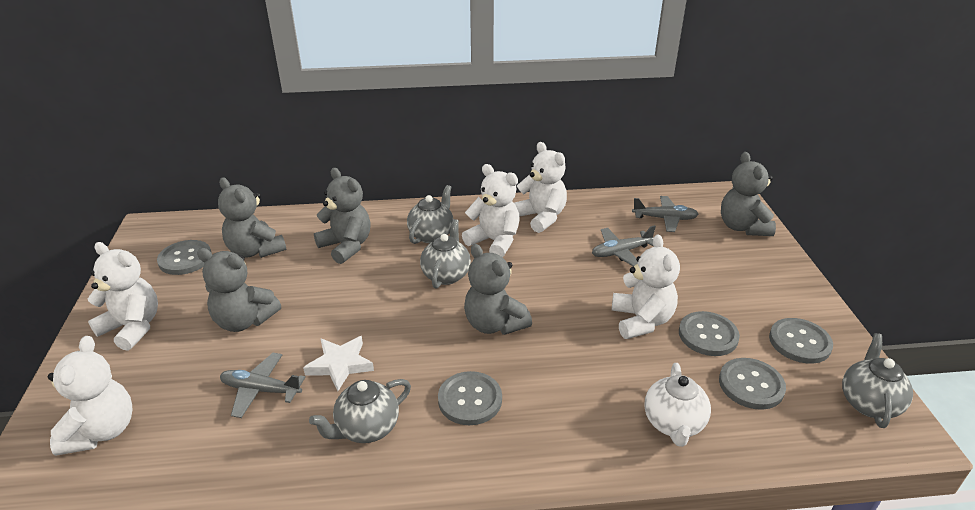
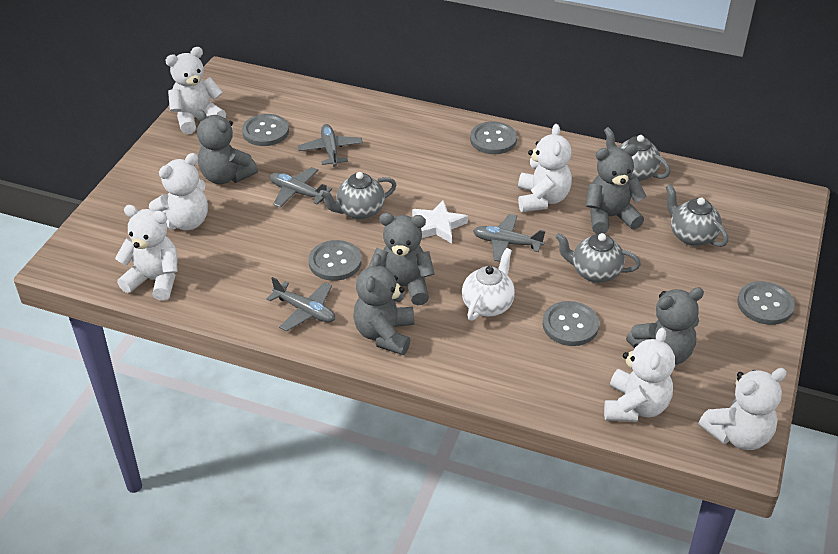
grey plane: 3 -> 4
white teddy bear: 5 -> 6

